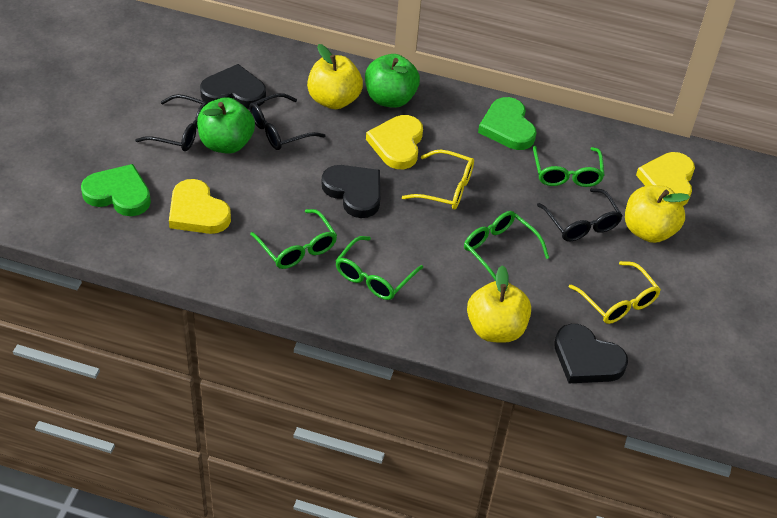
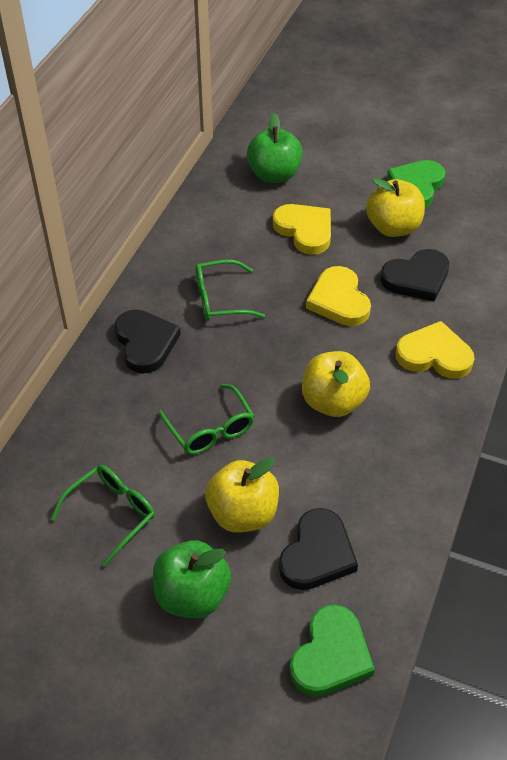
black glasses: 3 -> 0
green glasses: 4 -> 3
yellow glasses: 2 -> 0

